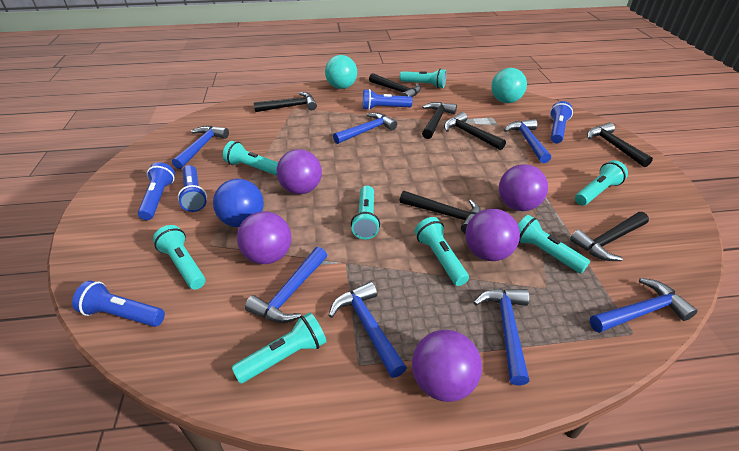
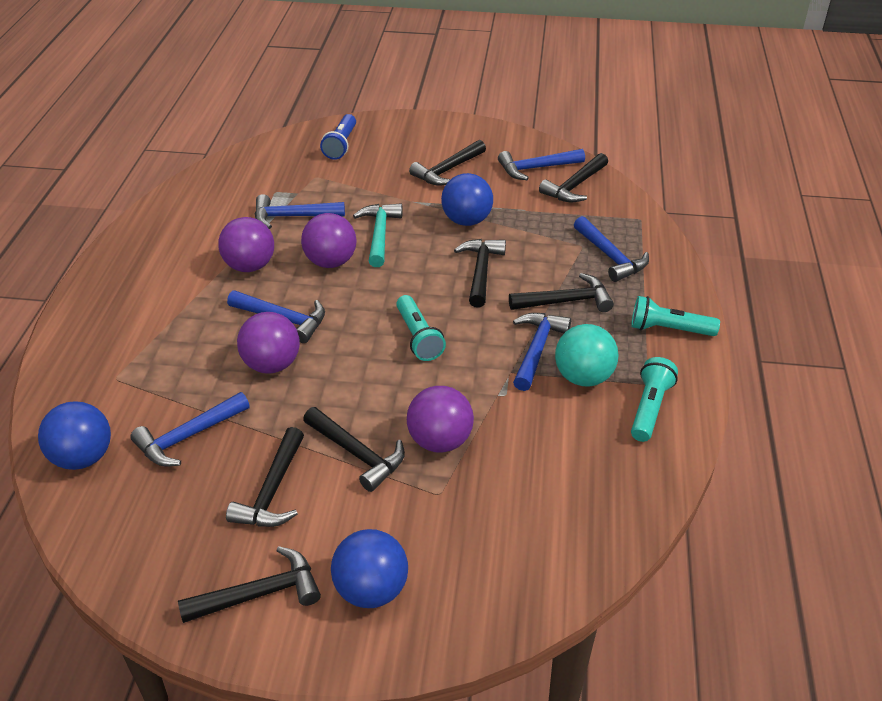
blue ball: 1 -> 3
blue flashlight: 5 -> 1
blue hammer: 7 -> 6
purple ball: 5 -> 4
turquoise ball: 2 -> 1
turquoise flashlight: 8 -> 3
turquoise hammer: 0 -> 1

